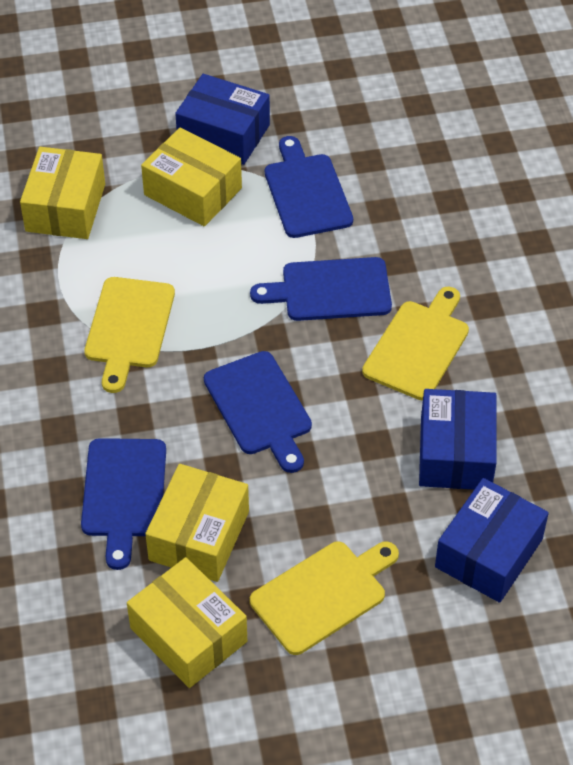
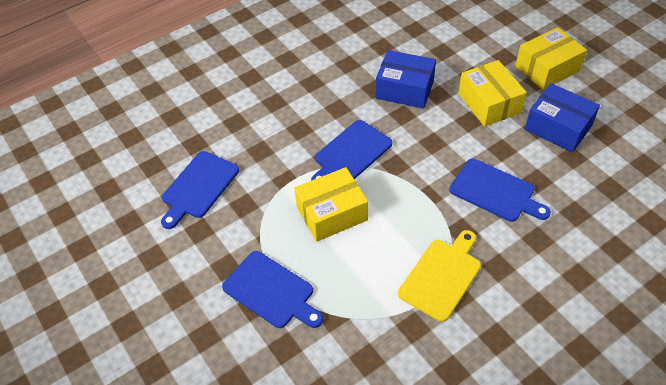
blue box: 3 -> 2
yellow box: 4 -> 3
yellow cutting board: 3 -> 1

